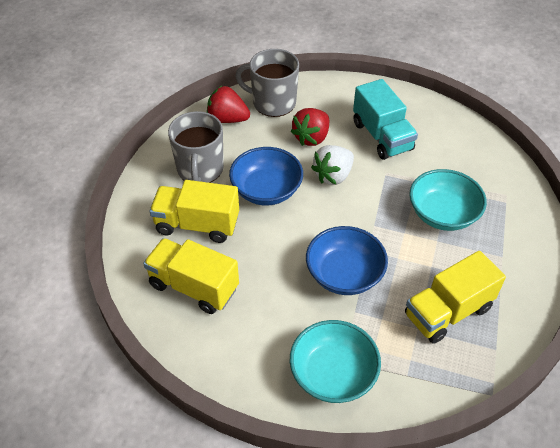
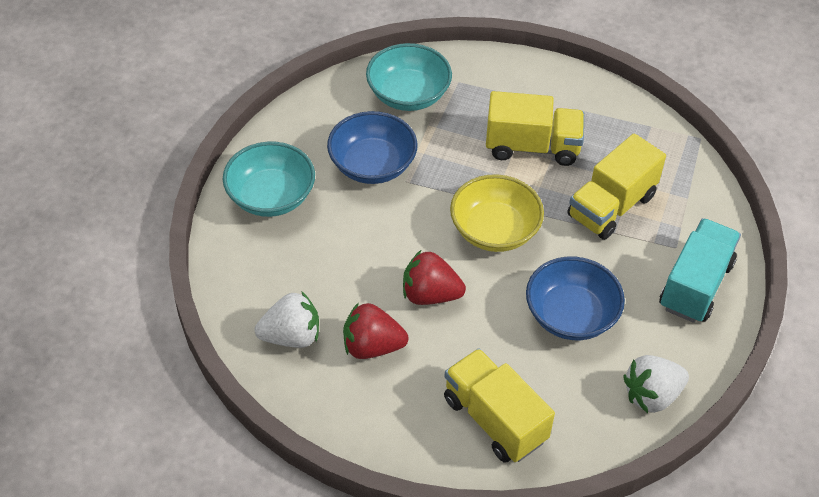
grey mug: 2 -> 0
white strawberry: 1 -> 2
yellow bowl: 0 -> 1

